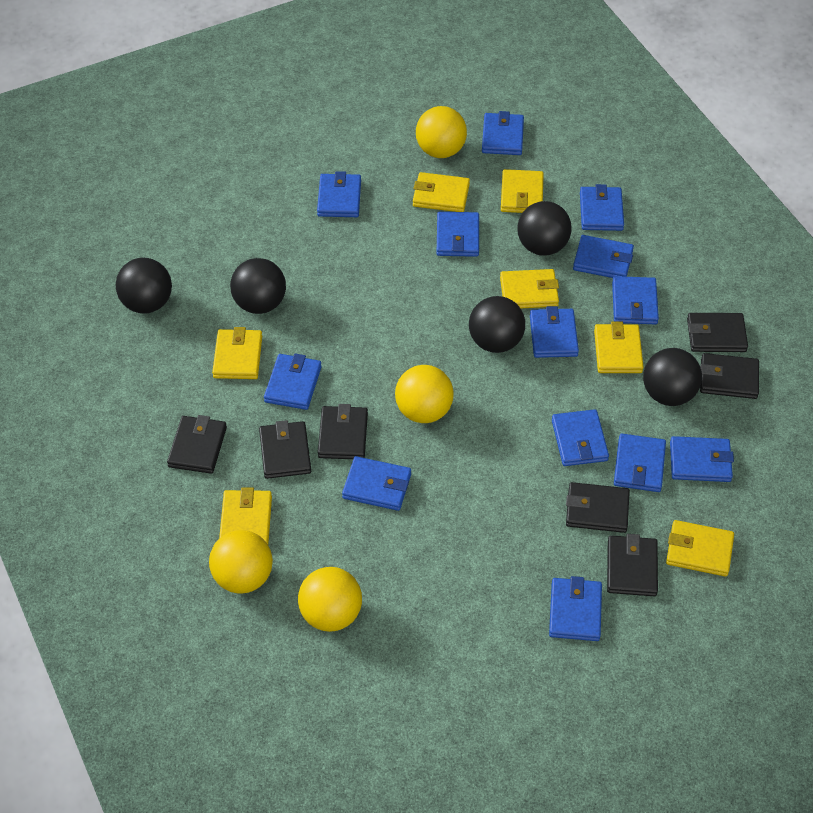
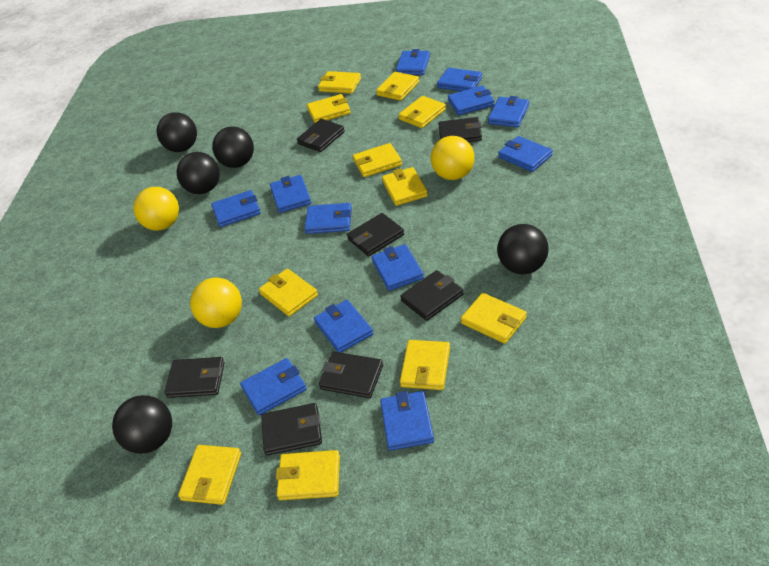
blue wallet: 13 -> 12
yellow ball: 4 -> 3
yellow wallet: 7 -> 11

